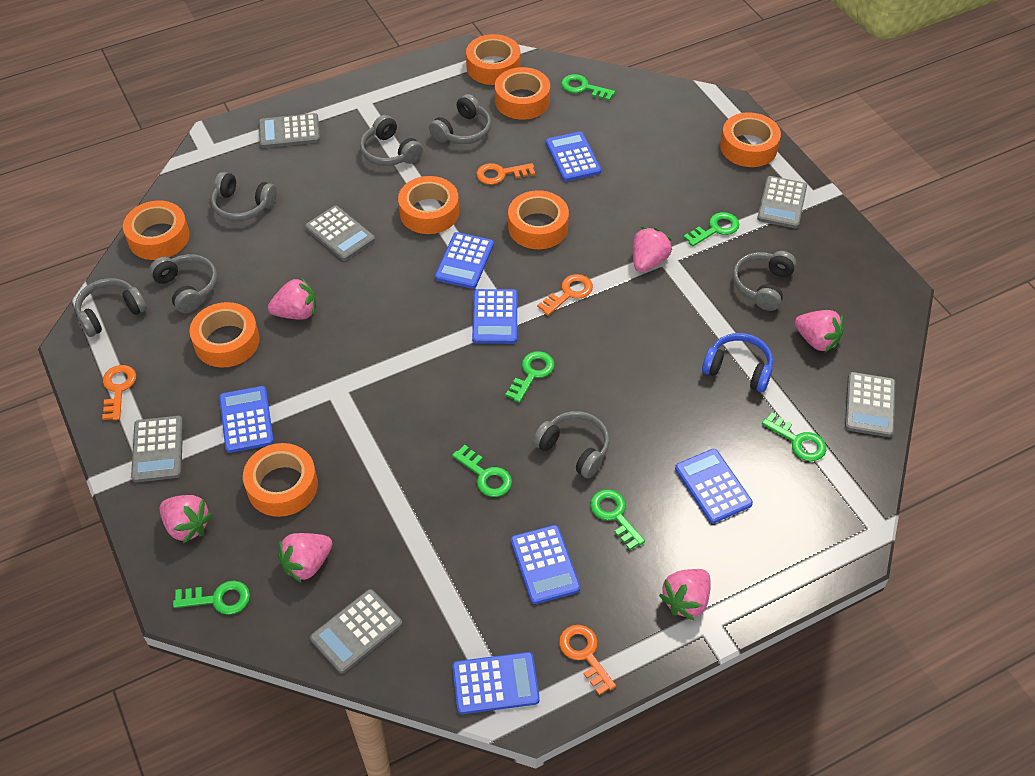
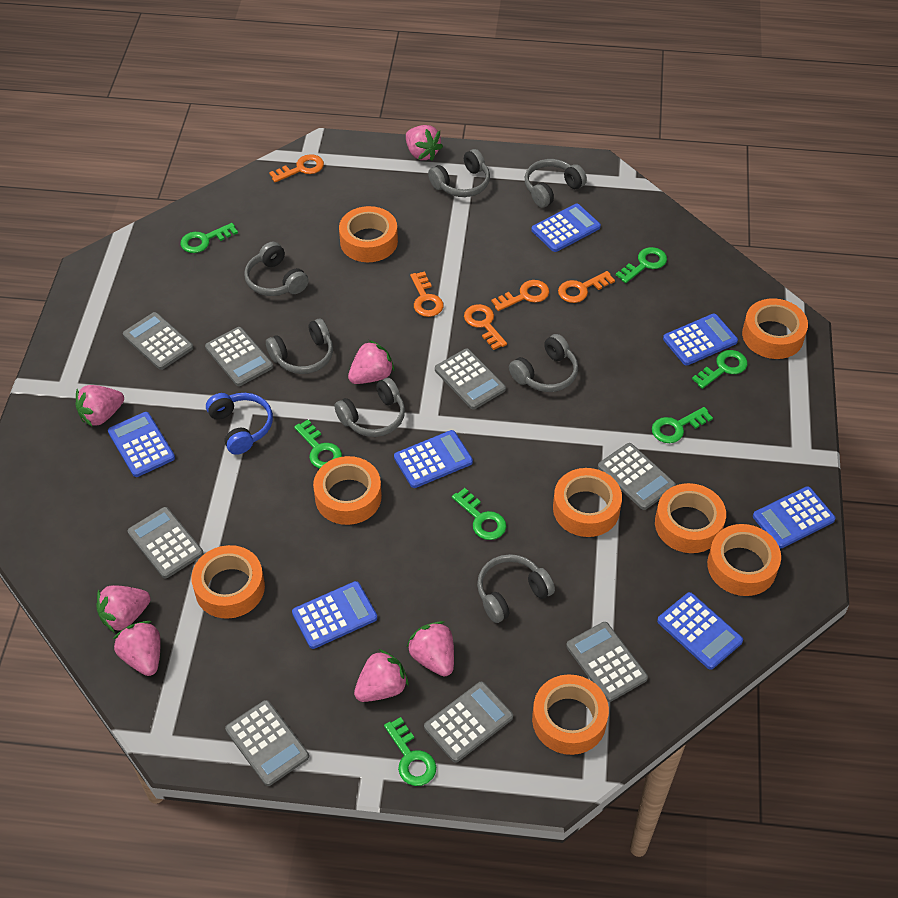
grey calculator: 6 -> 8
orange key: 4 -> 5
pink strawberry: 6 -> 7

